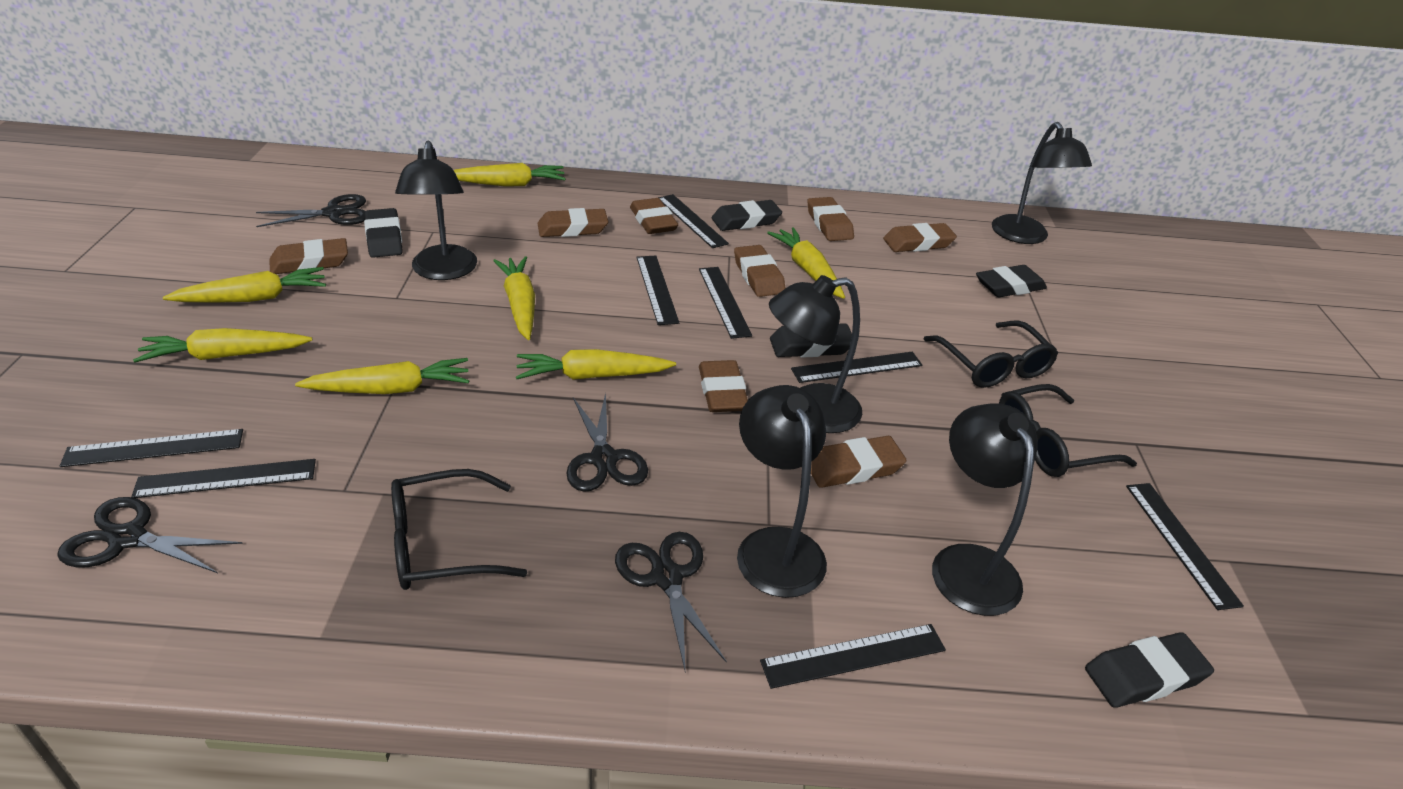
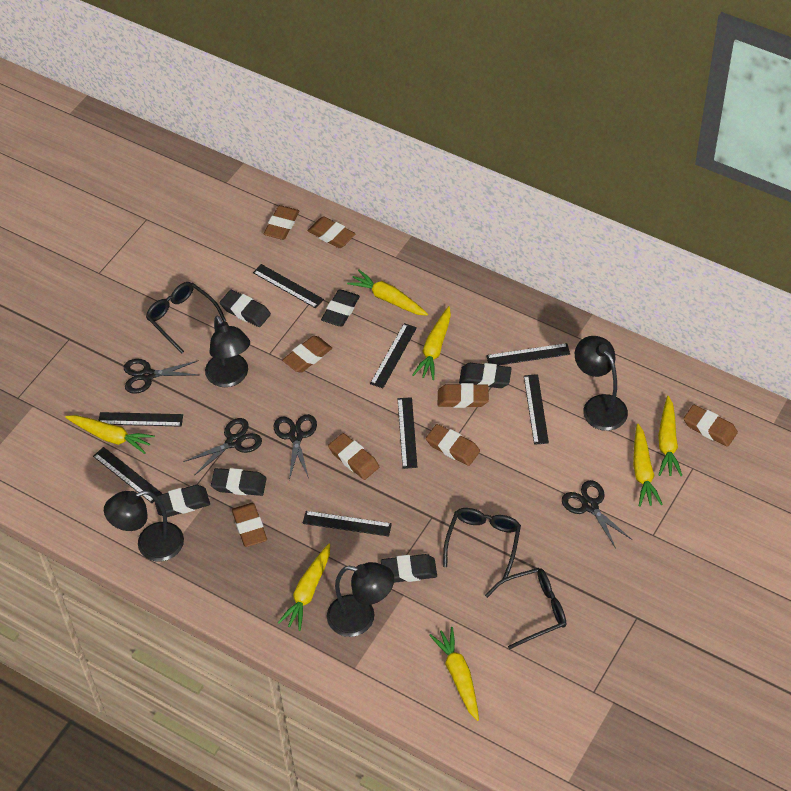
black eraser: 5 -> 6
black lamp: 5 -> 4

